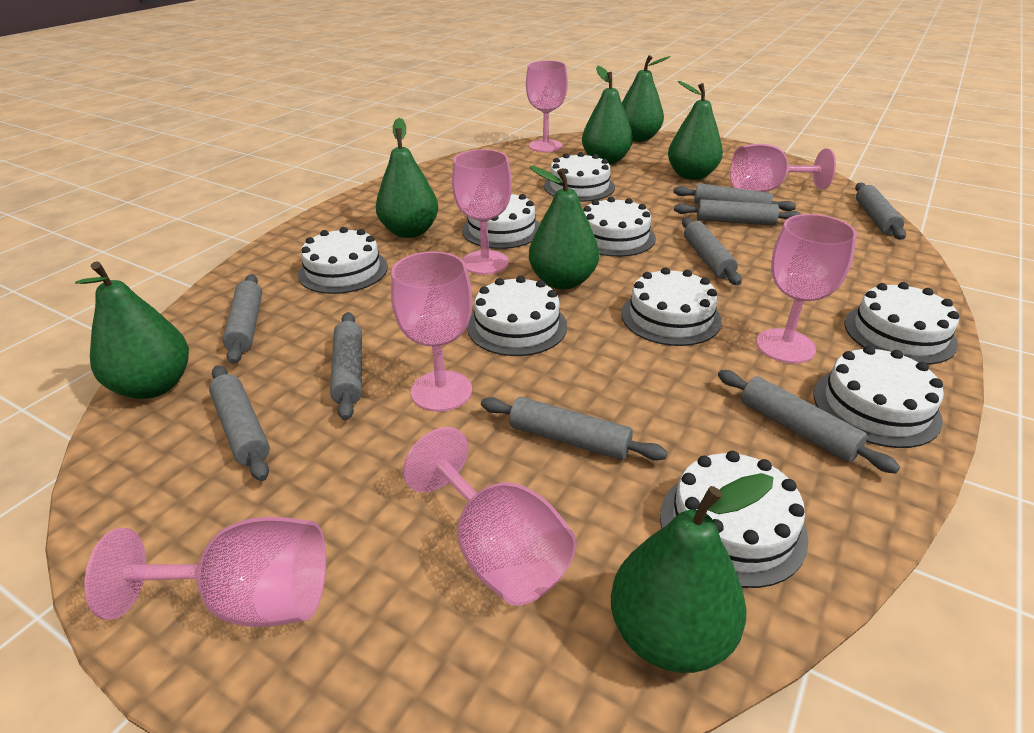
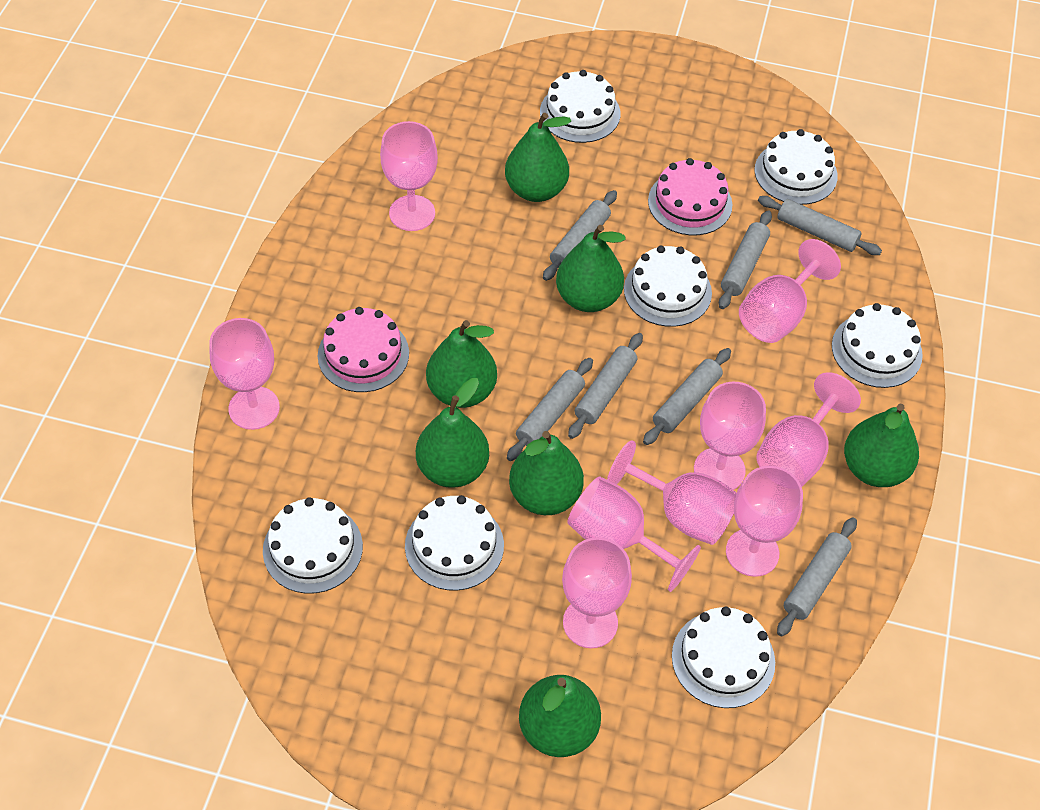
grey rolling pin: 9 -> 7
pink cake: 0 -> 2
pink goblet: 7 -> 9
white cake: 9 -> 7

